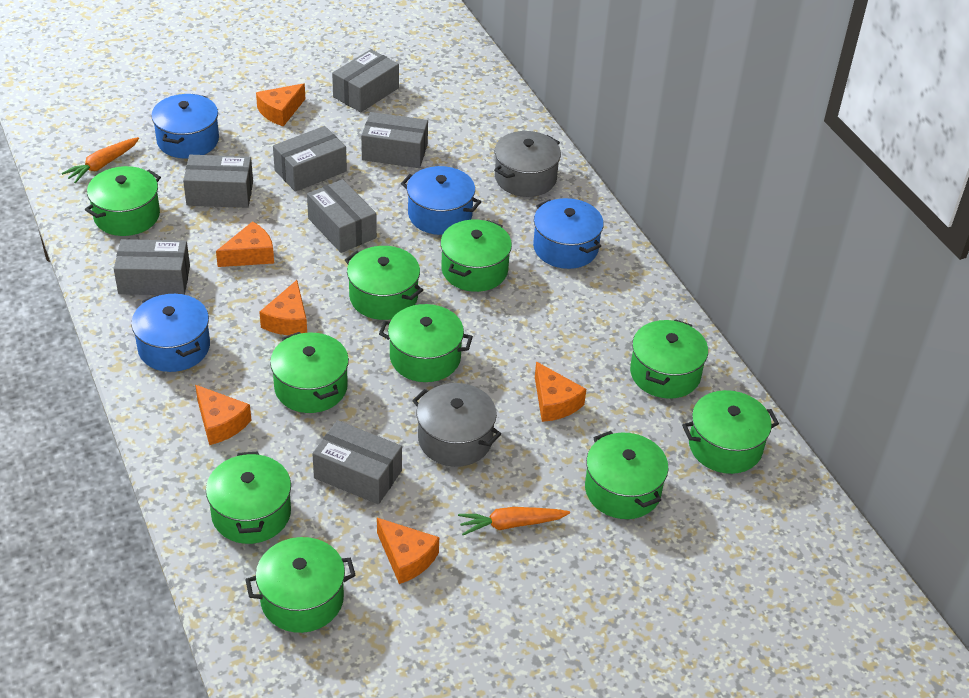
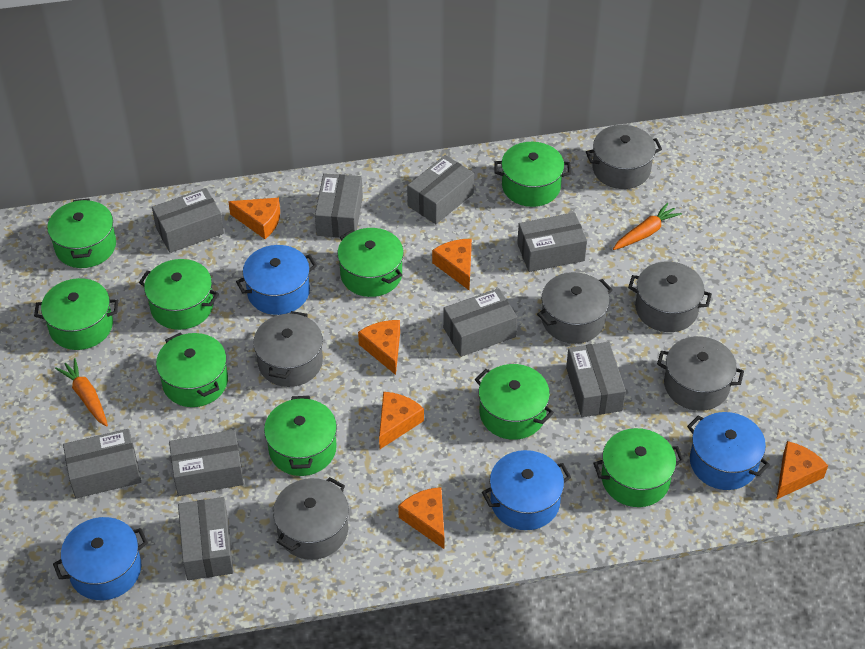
green pot: 10 -> 9
grey box: 7 -> 9
grey pot: 2 -> 6

